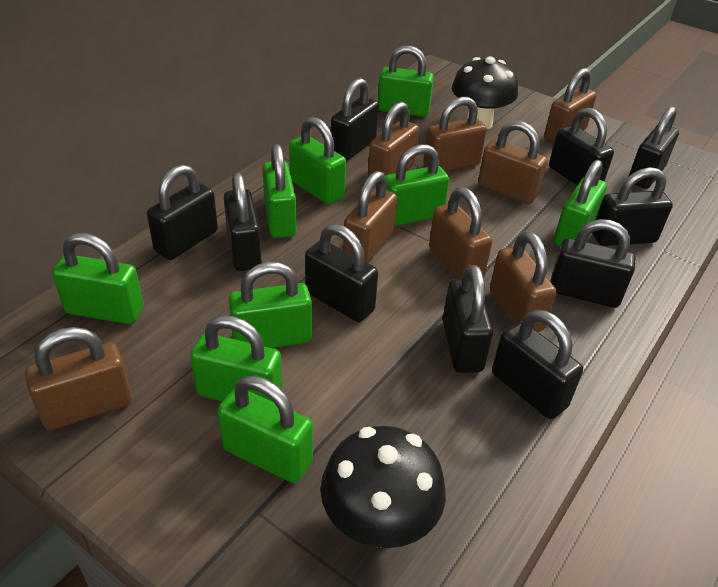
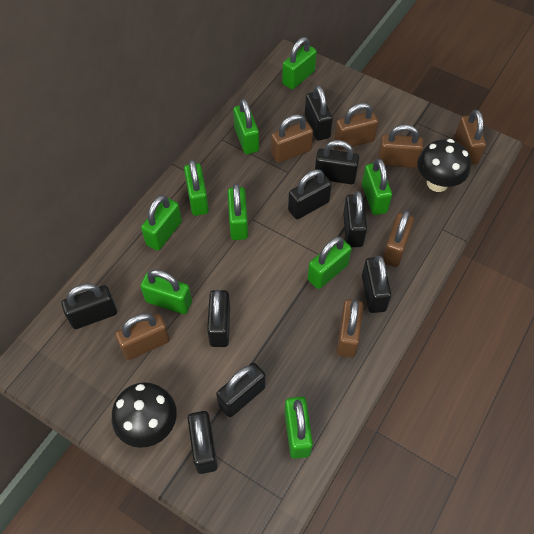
black padlock: 10 -> 9
brown padlock: 8 -> 7

